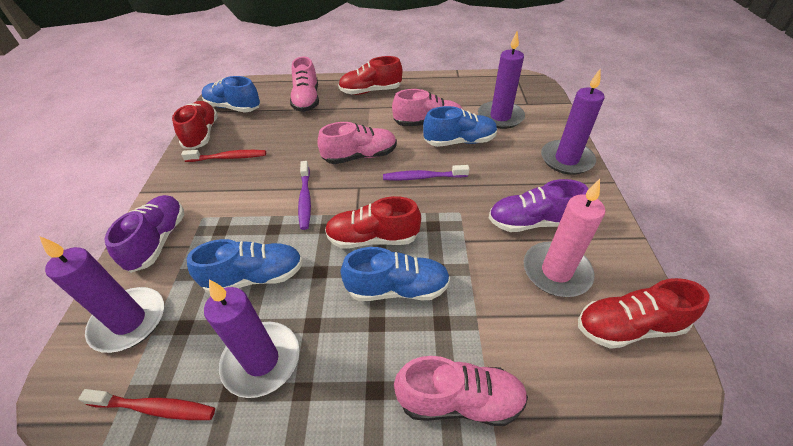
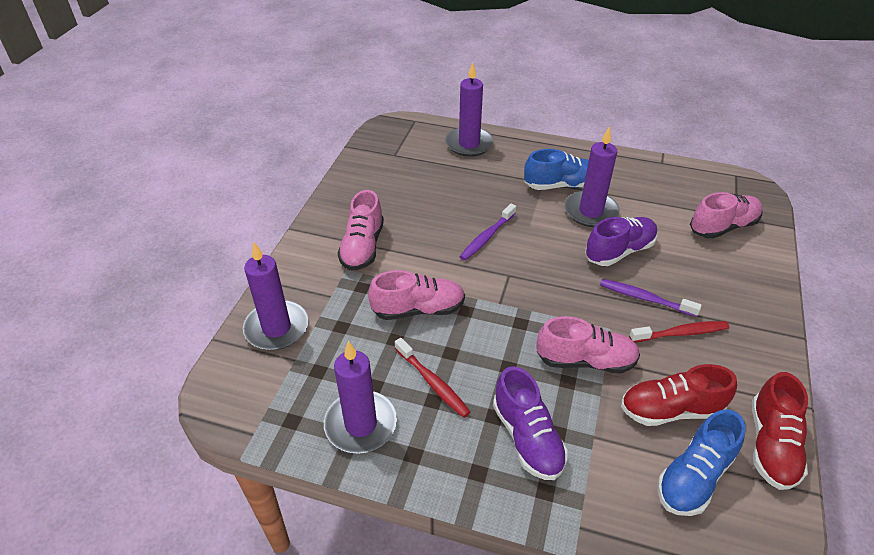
blue shoe: 4 -> 2
pink candle: 1 -> 0
red shoe: 4 -> 2

